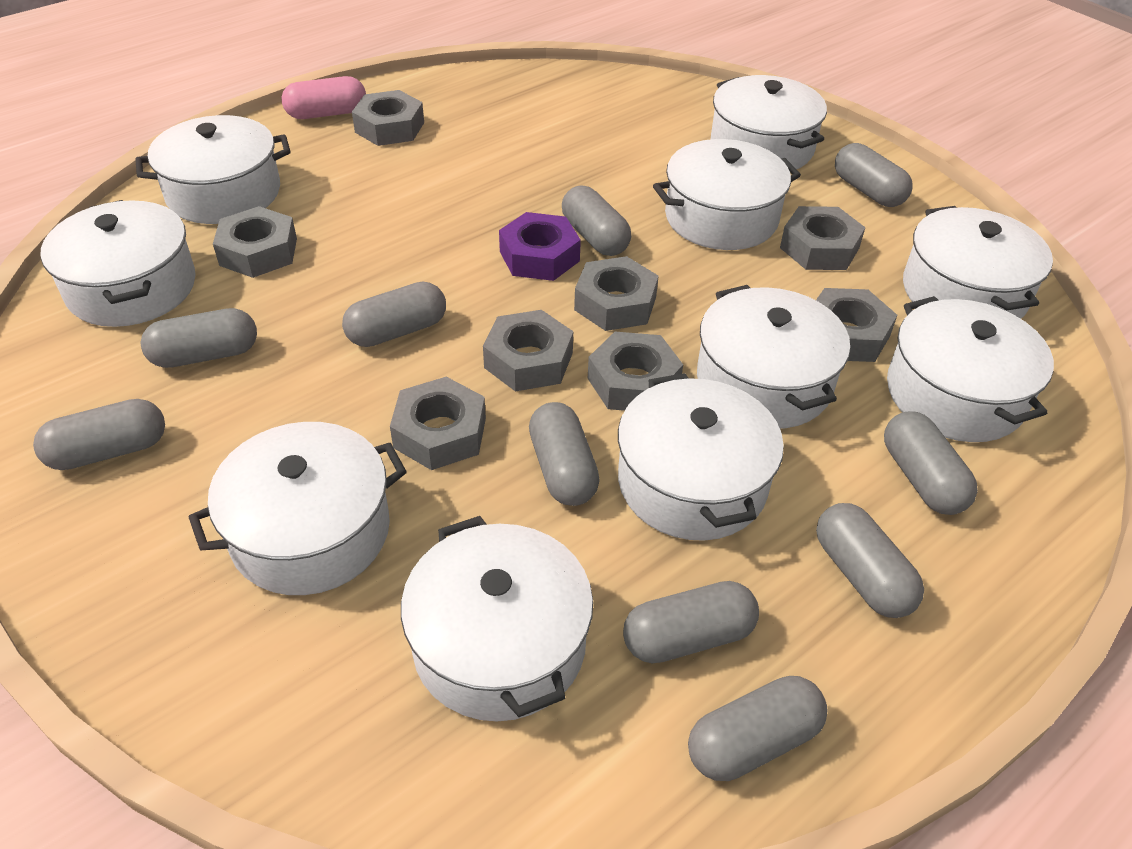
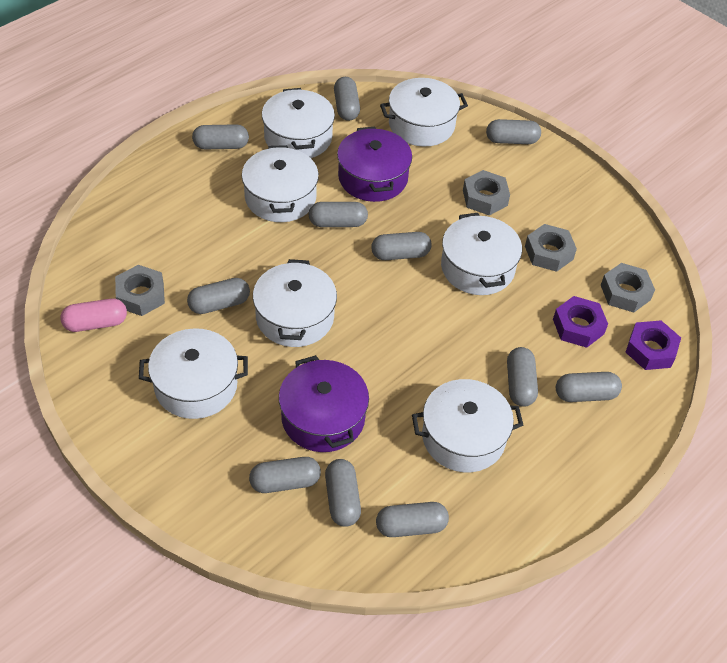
grey capsule: 10 -> 11
grey nut: 8 -> 4
purple nut: 1 -> 2
purple pot: 0 -> 2
white pot: 10 -> 7

